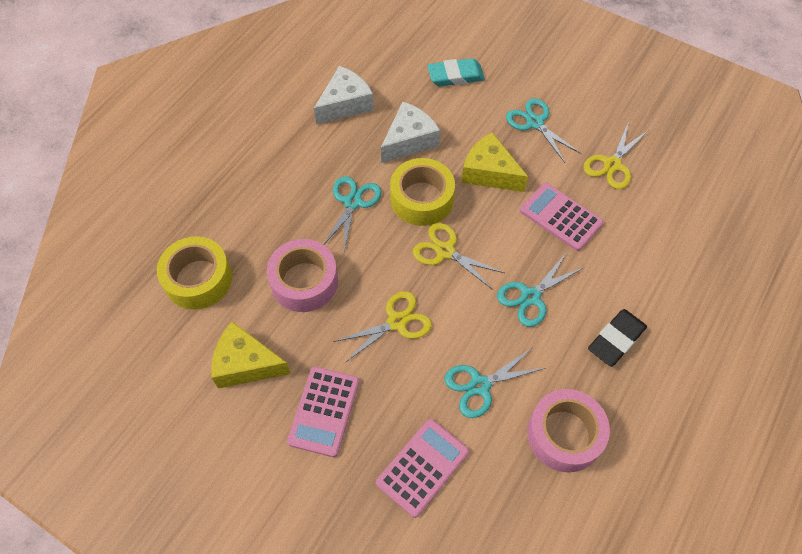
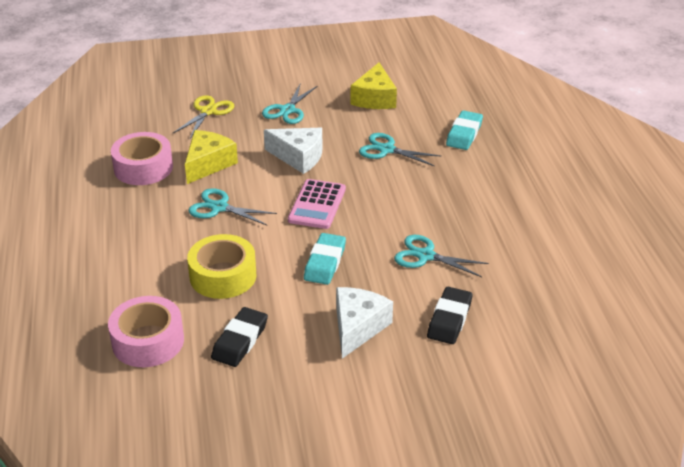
black eraser: 1 -> 2
pink calculator: 3 -> 1
turquoise eraser: 1 -> 2
yellow scissors: 3 -> 1
yellow tape: 2 -> 1

